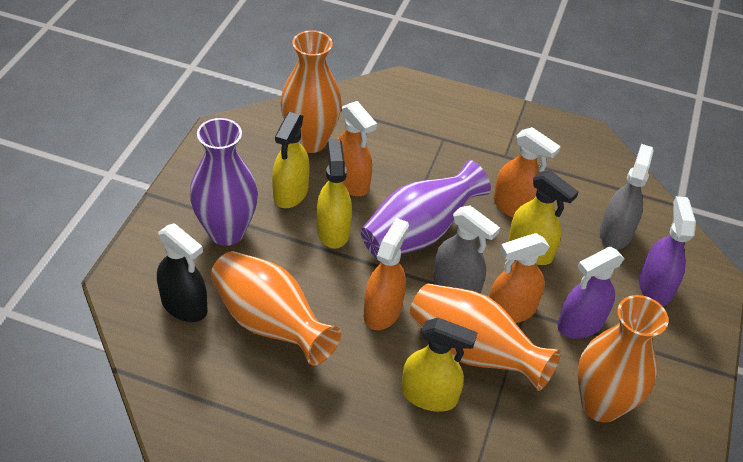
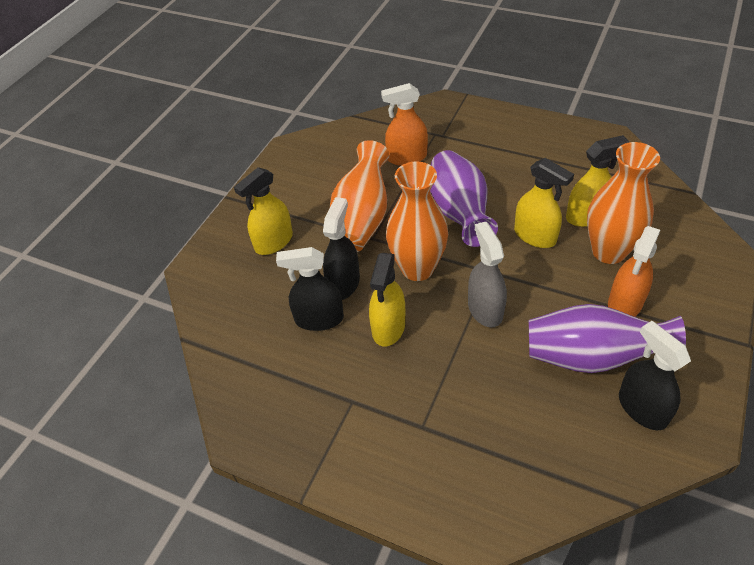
black spray bottle: 1 -> 3
grey spray bottle: 2 -> 1
orange spray bottle: 4 -> 2
orange vase: 4 -> 3
purple spray bottle: 2 -> 0

